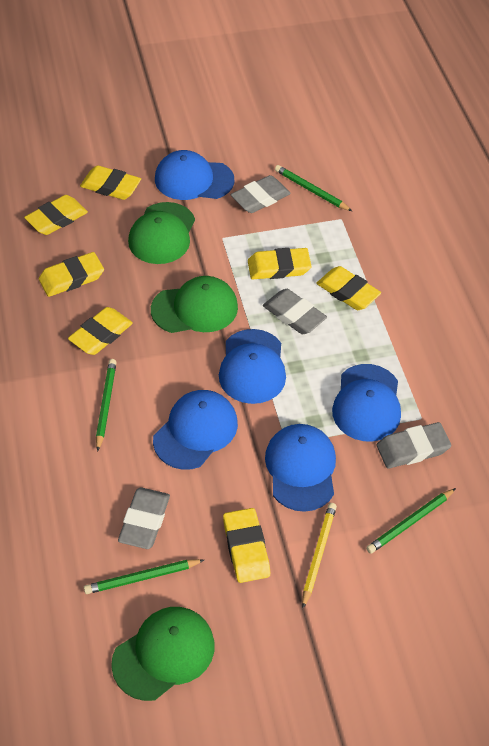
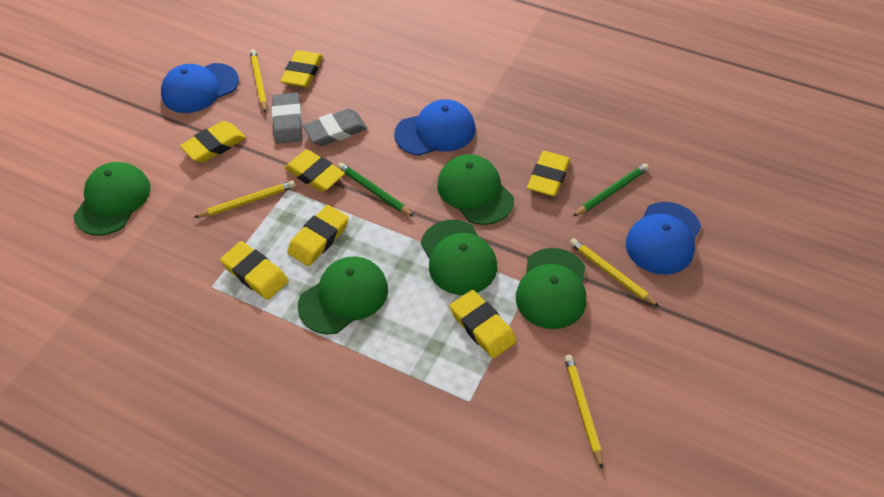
blue cap: 5 -> 3
green cap: 3 -> 5
green pencil: 4 -> 2
grey eraser: 4 -> 2
yellow pencil: 1 -> 4

